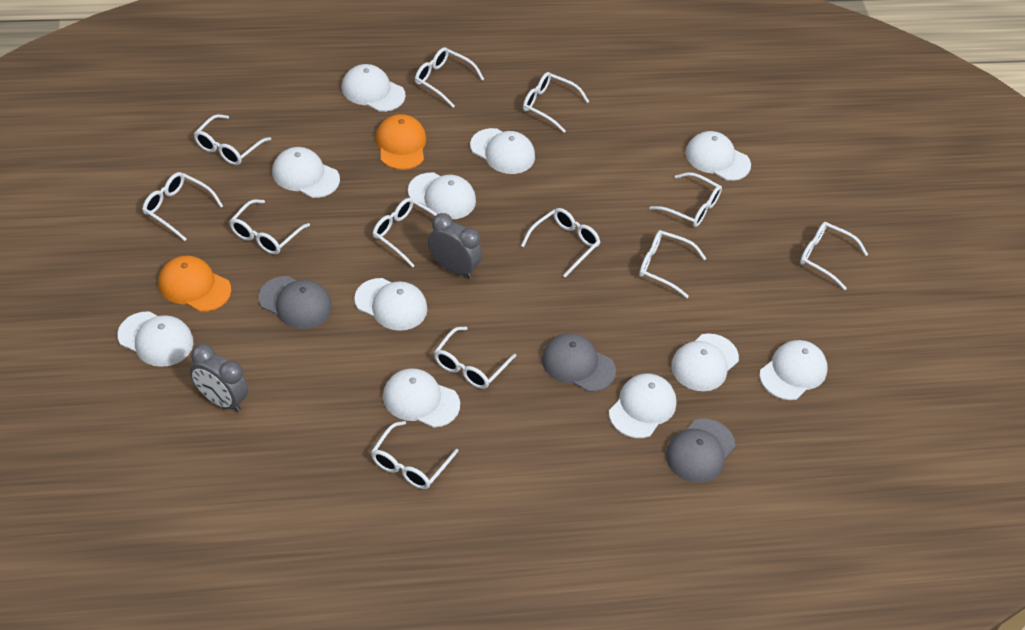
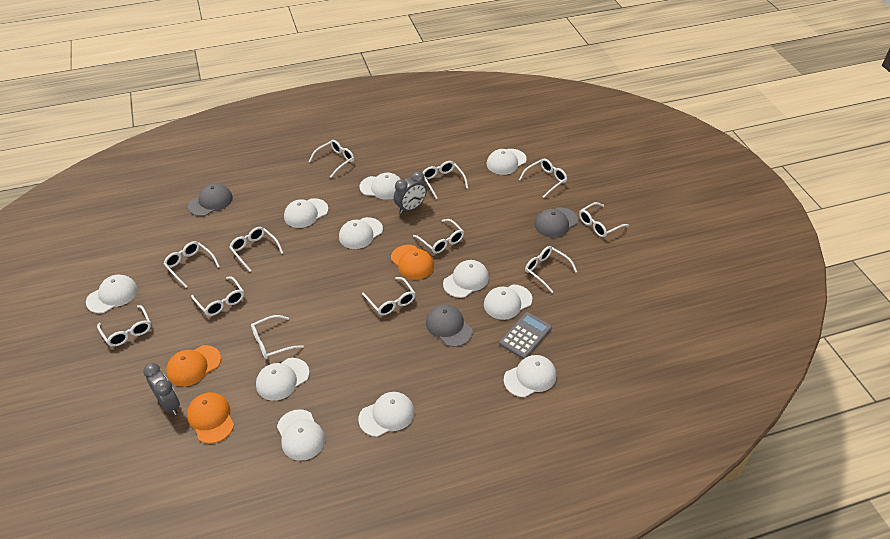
grey calculator: 0 -> 1
orange cap: 2 -> 3

